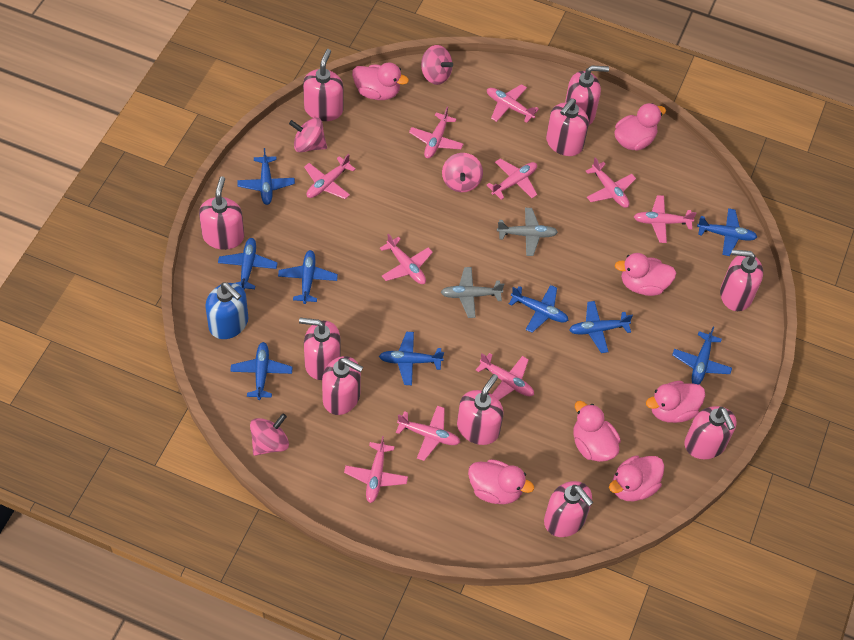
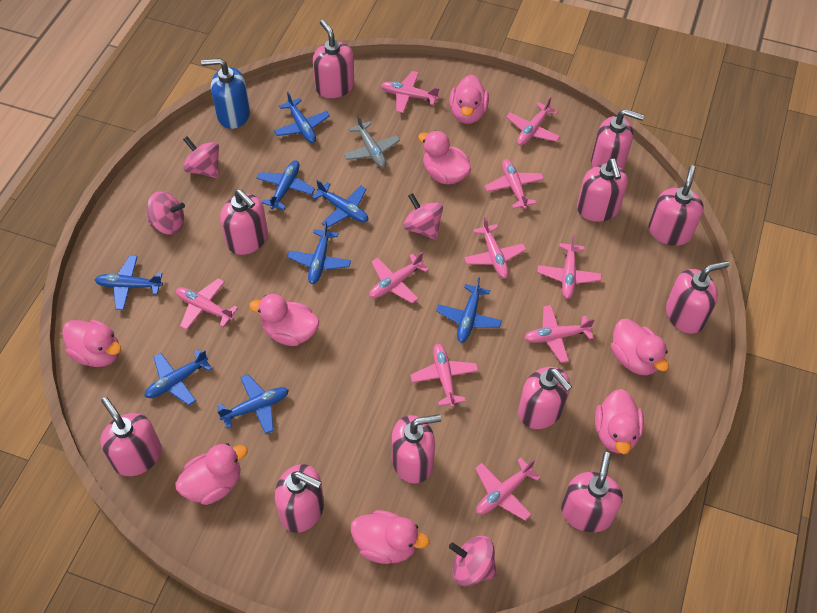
blue plane: 9 -> 8
grey plane: 2 -> 1
pink duck: 7 -> 8
pink soap dispenser: 10 -> 11

